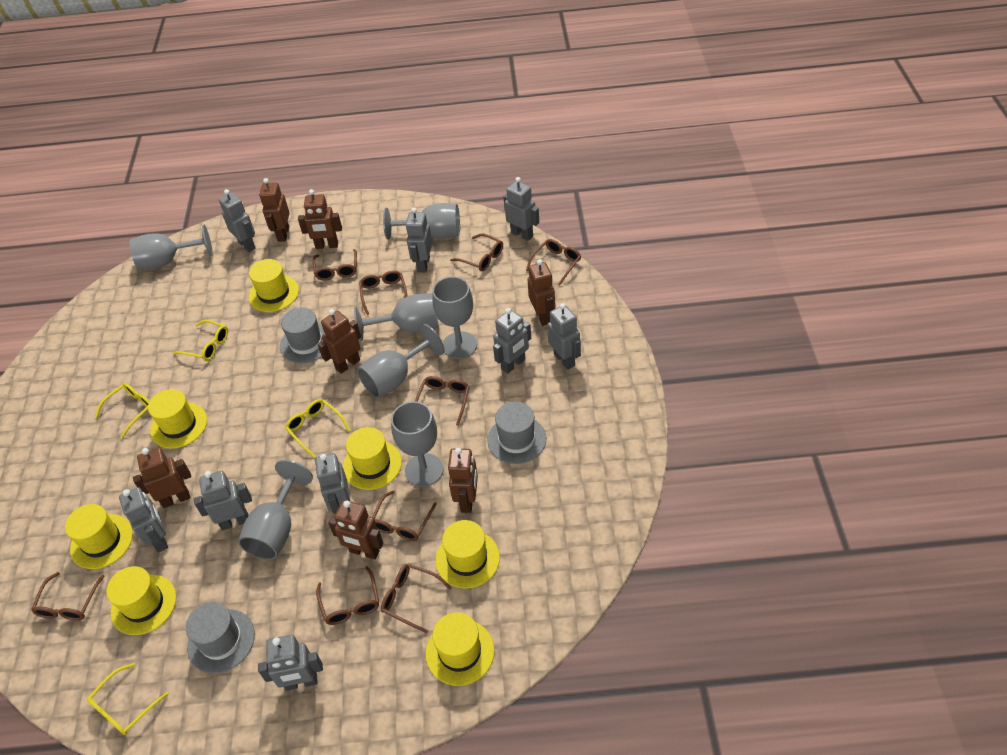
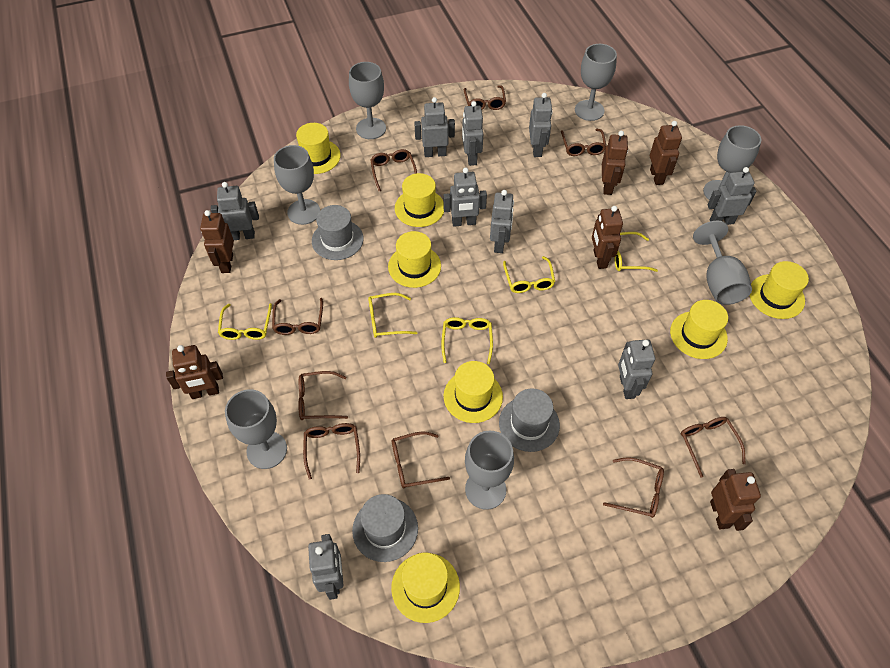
brown robot: 7 -> 6
yellow glasses: 4 -> 5

